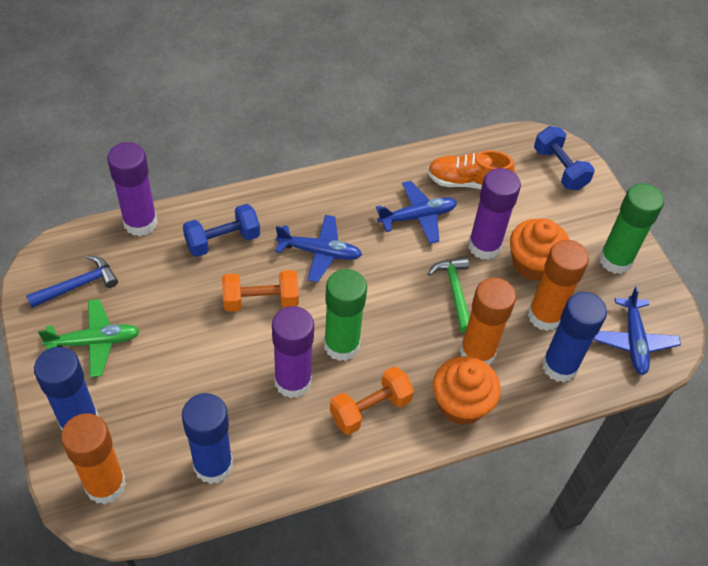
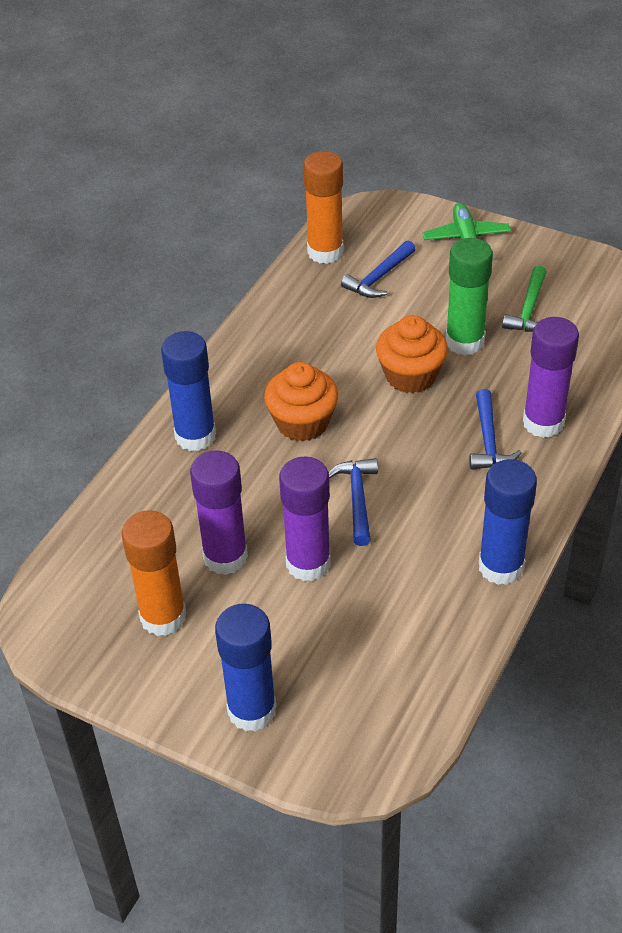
blue dumbbell: 2 -> 0
blue hammer: 1 -> 3
blue plane: 3 -> 0
green glue stick: 2 -> 1
orange dumbbell: 2 -> 0
orange glue stick: 3 -> 2
orange shoe: 1 -> 0

